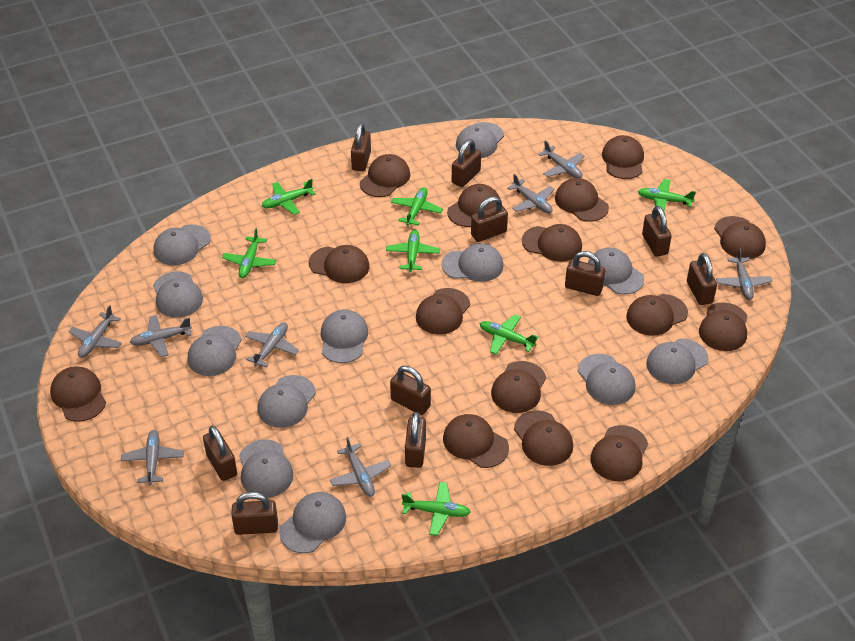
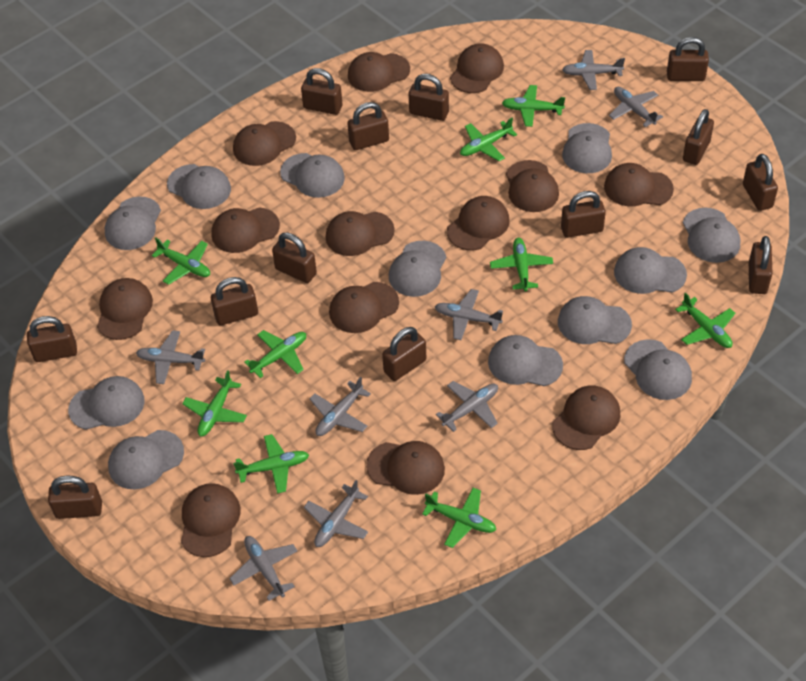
brown cap: 15 -> 13
brown padlock: 10 -> 13
green plane: 7 -> 9

